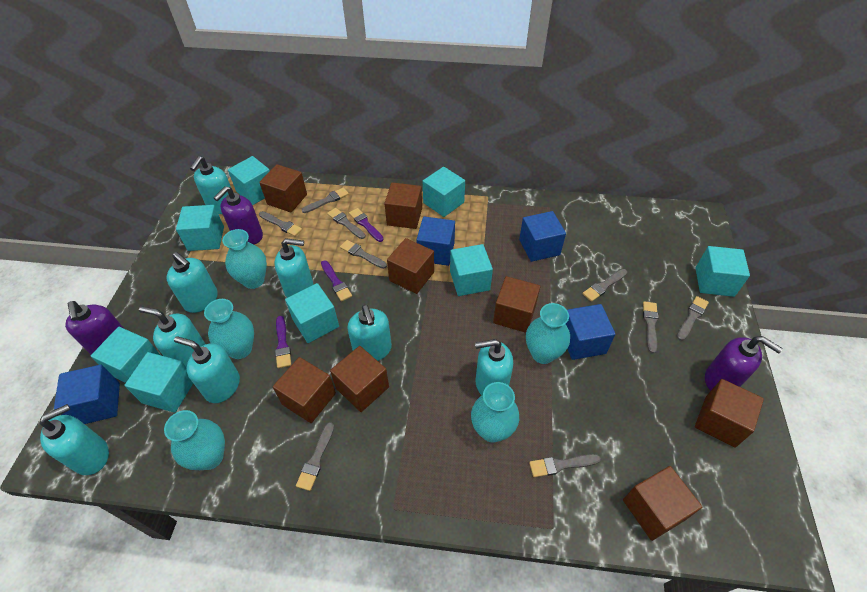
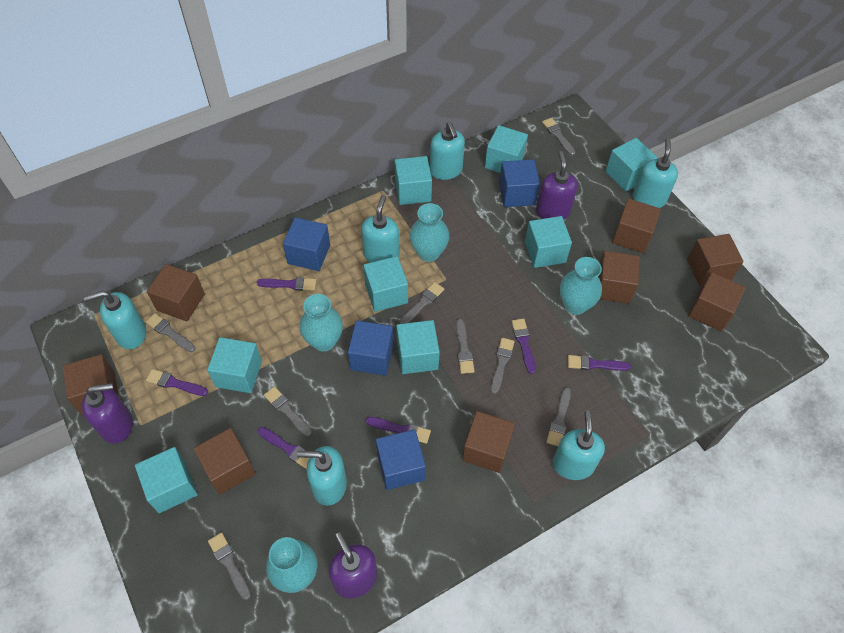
grey brush: 9 -> 8
purple brush: 3 -> 6
turquoise soap dispenser: 8 -> 6
turquoise vase: 5 -> 4

